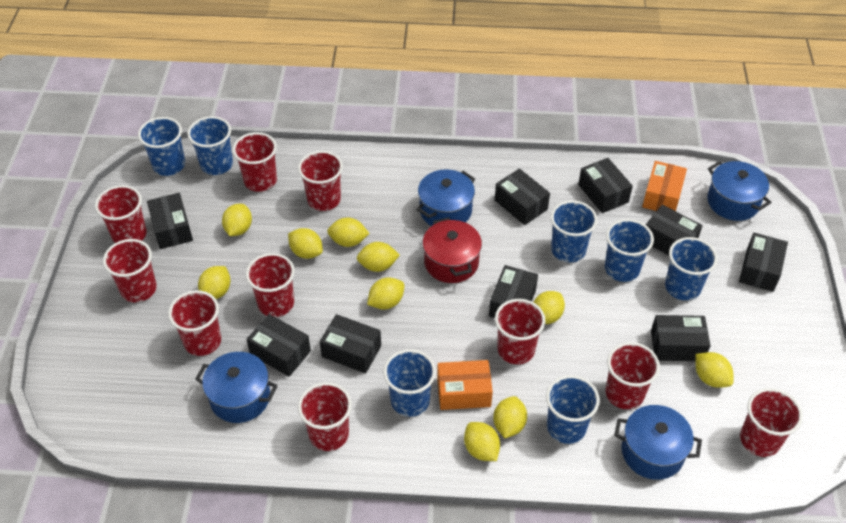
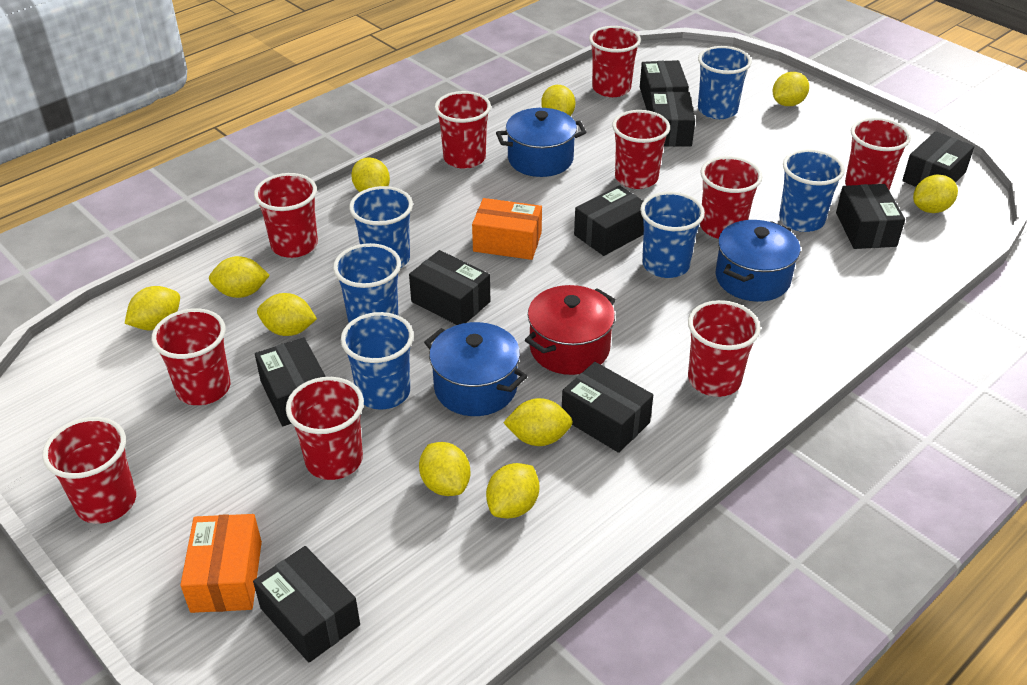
blue cup: 7 -> 6
blue pot: 4 -> 3

